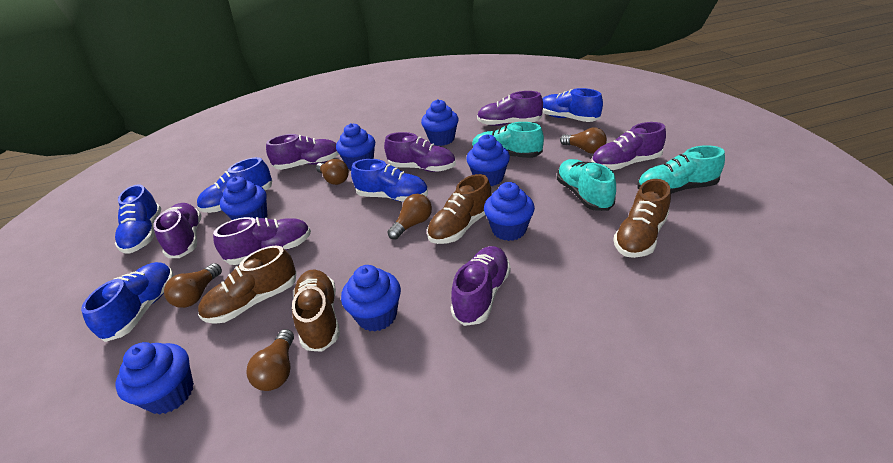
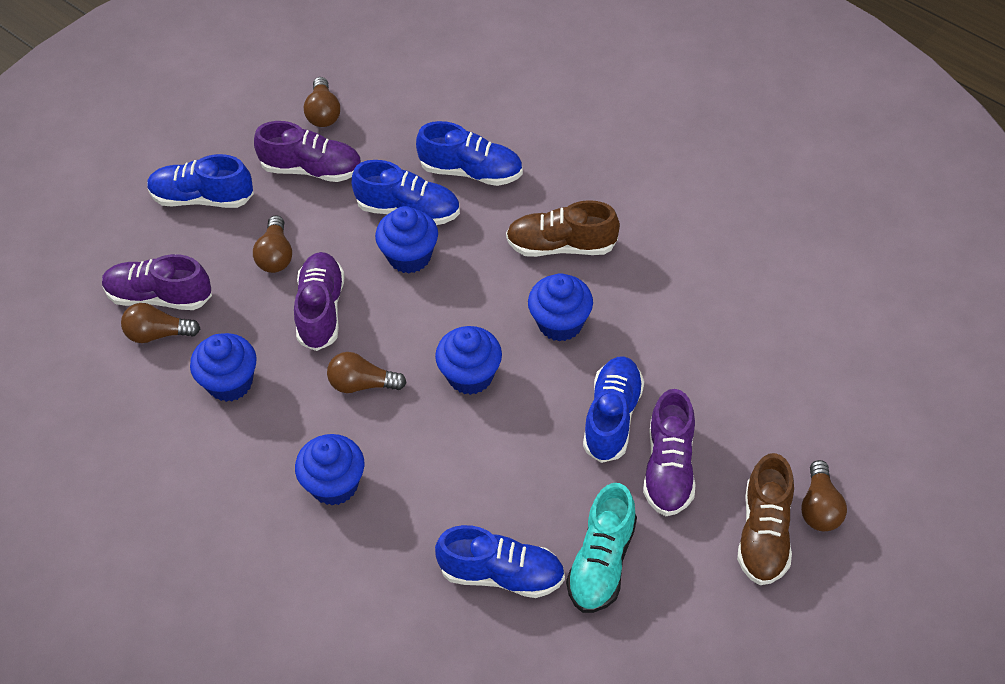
blue cupcake: 7 -> 5
brown shoe: 4 -> 2
purple shoe: 7 -> 4
turquoise shoe: 3 -> 1

